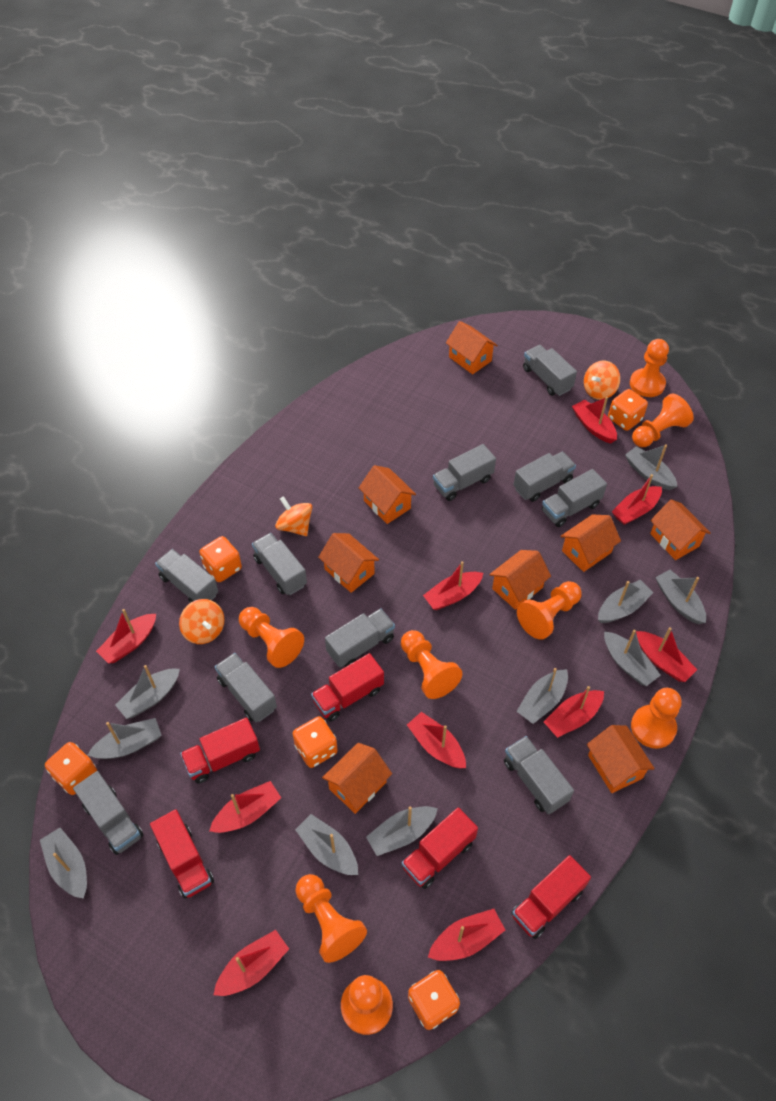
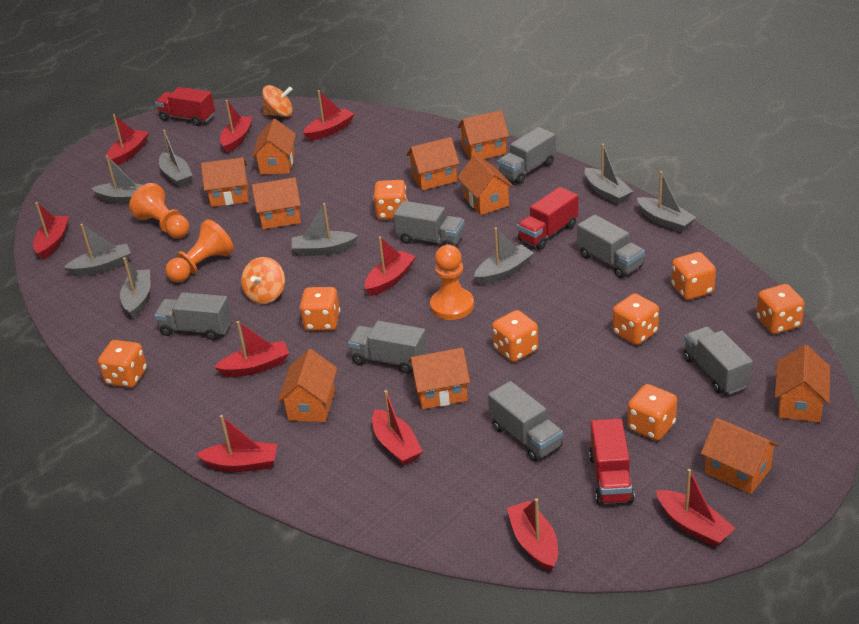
grey boat: 10 -> 8
grey truck: 10 -> 7
orange dice: 5 -> 8
orange house: 8 -> 10
orange pawn: 8 -> 3
orange spinning top: 3 -> 2
red truck: 5 -> 3

